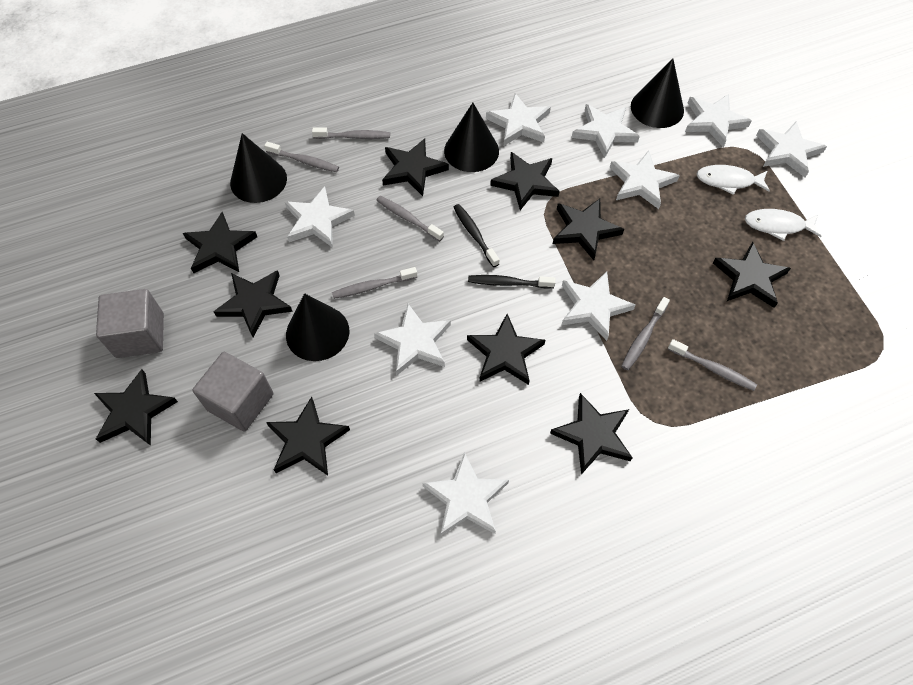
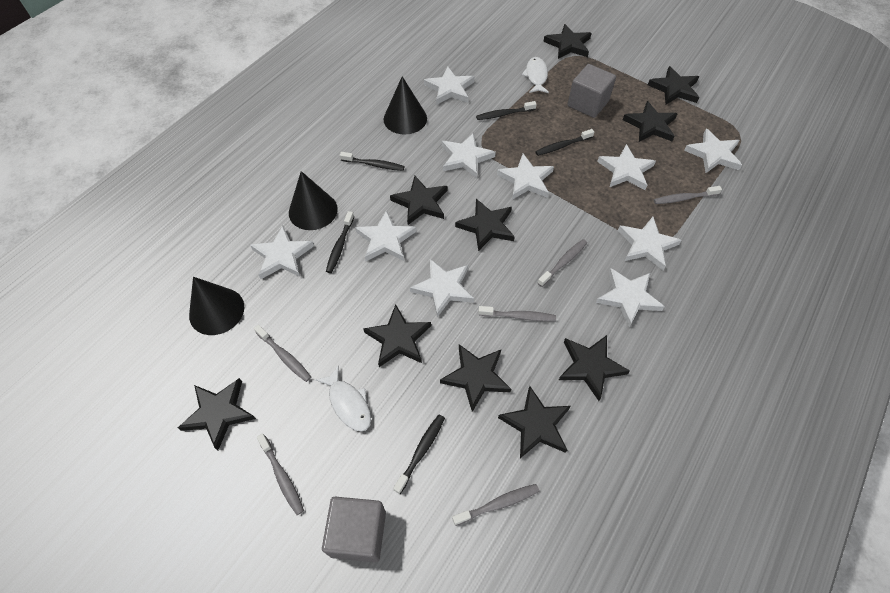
black cone: 4 -> 3
black toothbrush: 2 -> 5
white star: 9 -> 10

